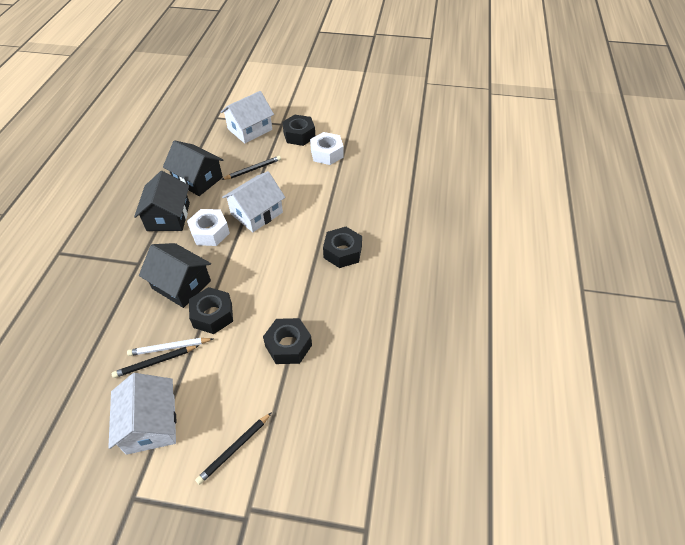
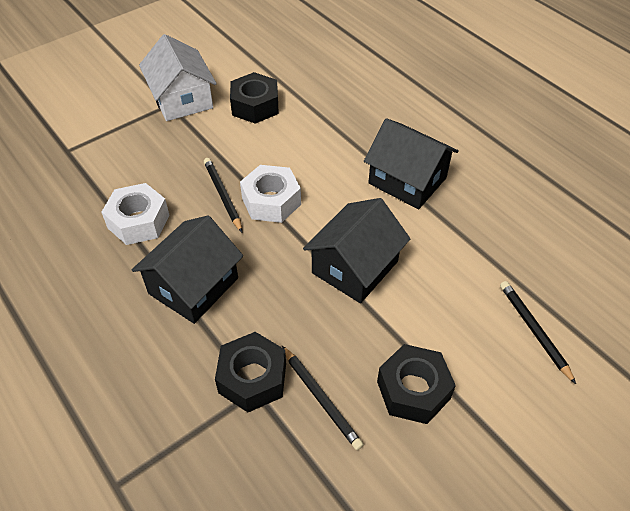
black nut: 4 -> 3
white house: 3 -> 1
white pencil: 1 -> 0

